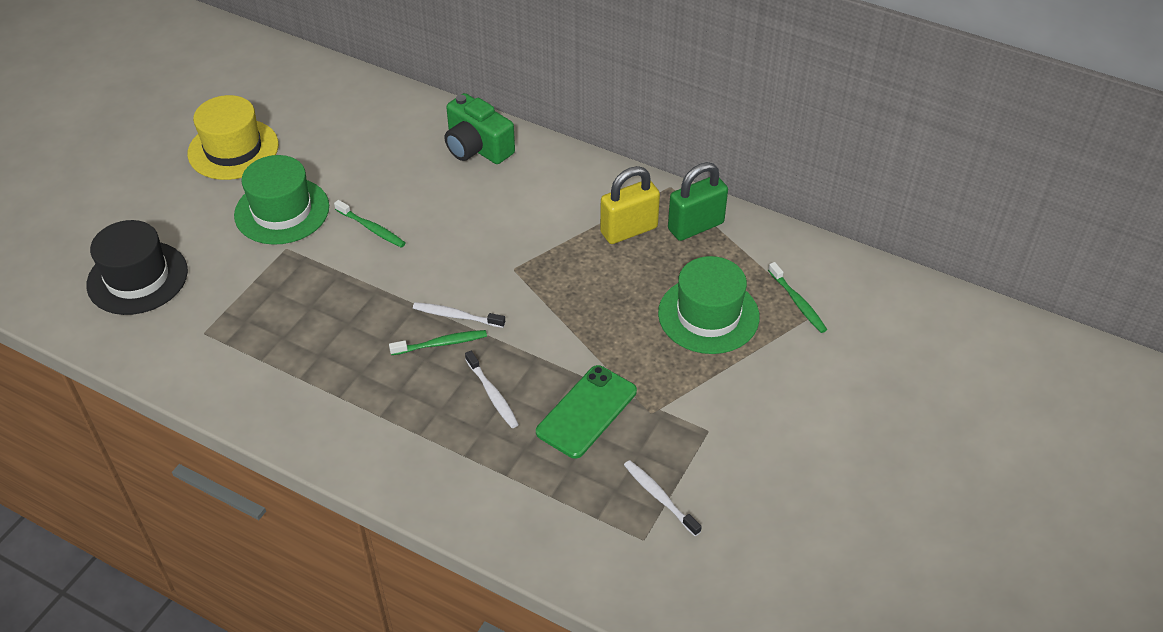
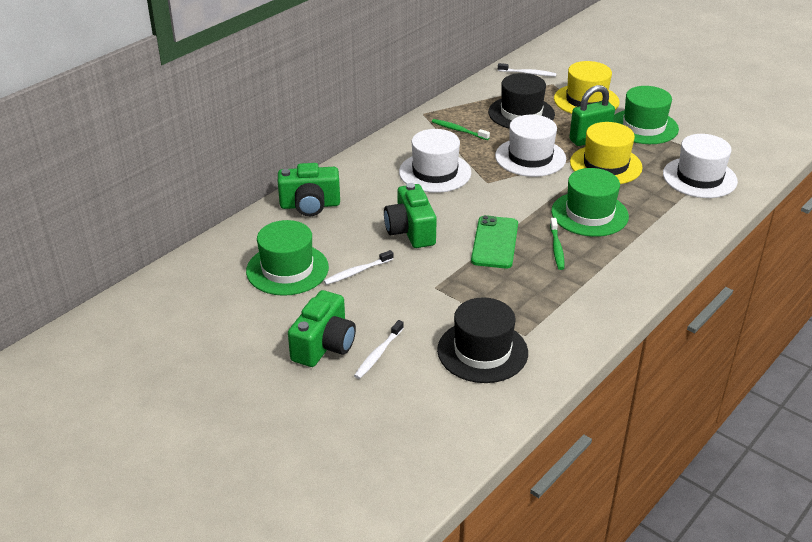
black hat: 1 -> 2
green camera: 1 -> 3
green hat: 2 -> 3
green toothbrush: 3 -> 2
white hat: 0 -> 3
yellow hat: 1 -> 2
yellow padlock: 1 -> 0

